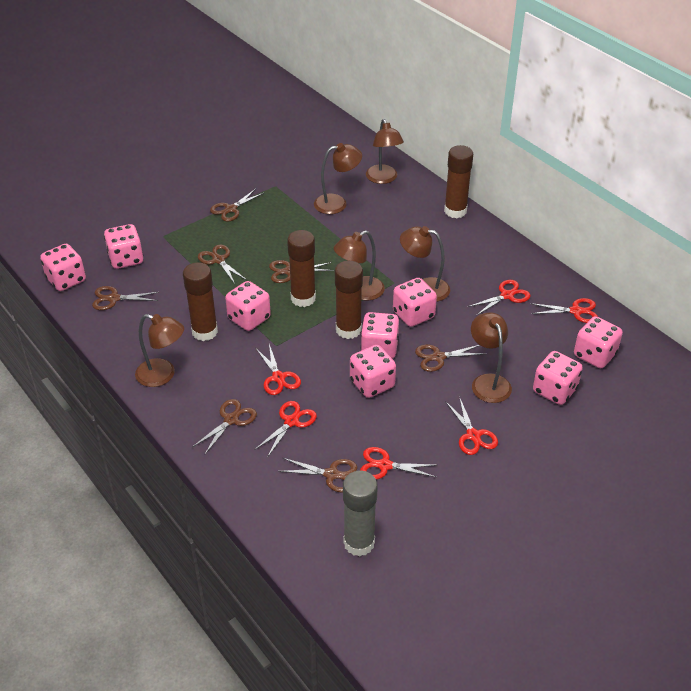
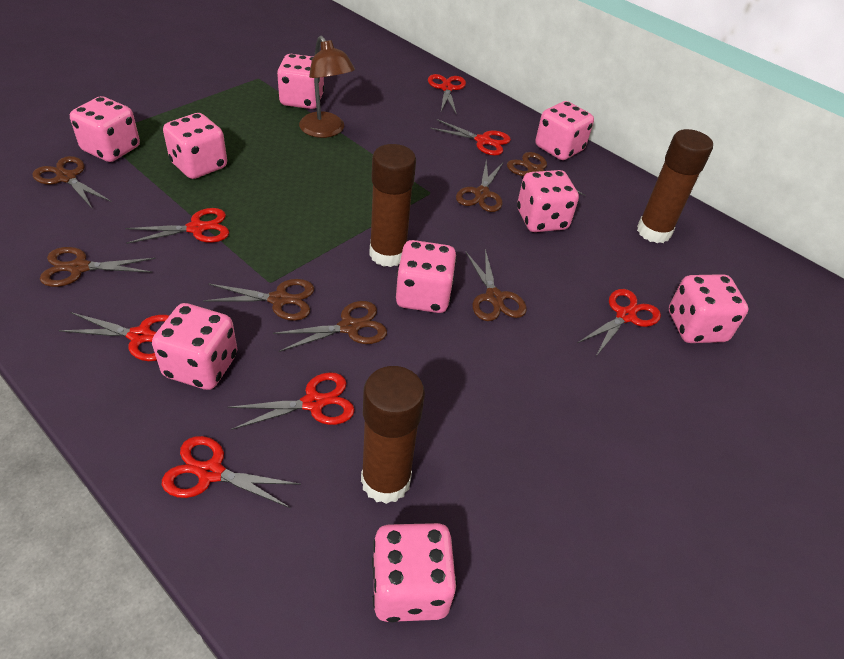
brown glue stick: 4 -> 3
brown lamp: 6 -> 1
grey glue stick: 1 -> 0
pink dice: 8 -> 9
red scissors: 6 -> 7

